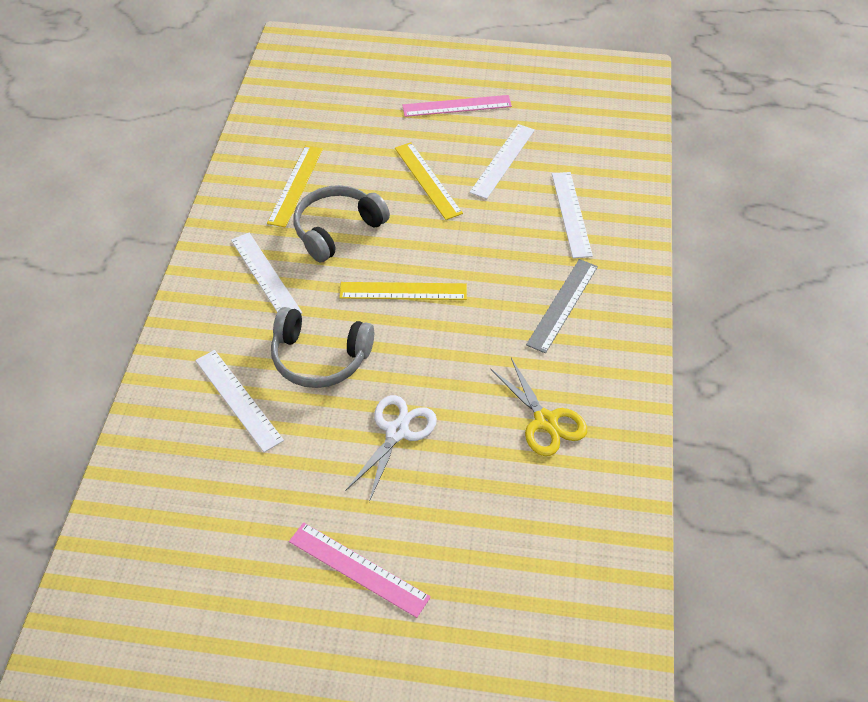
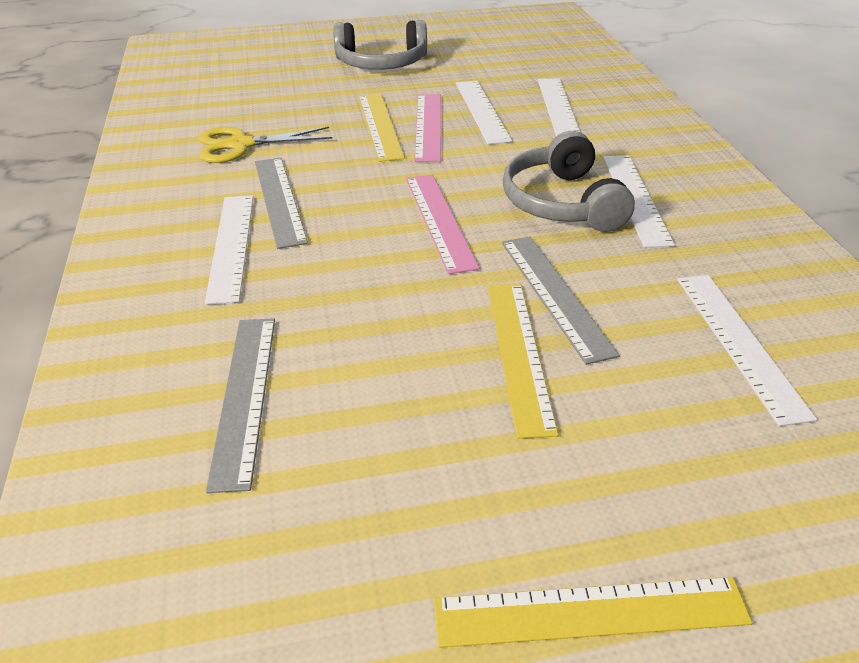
grey ruler: 1 -> 3
white ruler: 4 -> 5
white scissors: 1 -> 0

